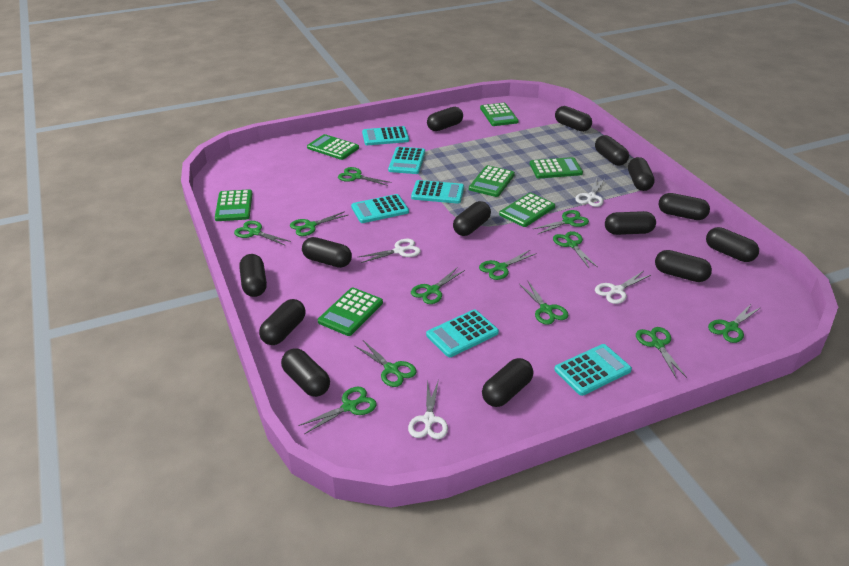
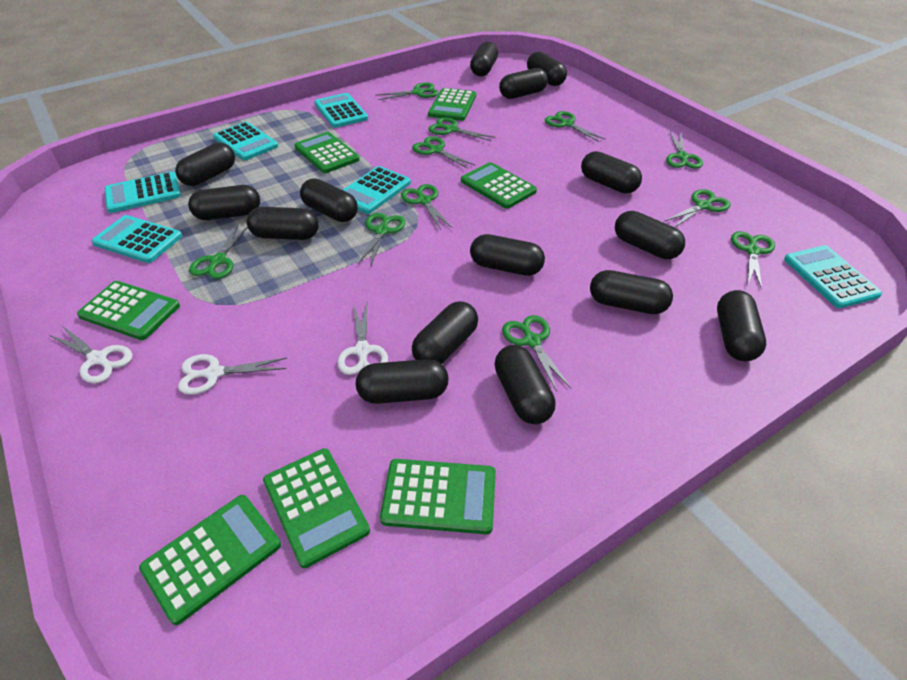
black capsule: 14 -> 15
green scissors: 12 -> 11
white scissors: 4 -> 3

